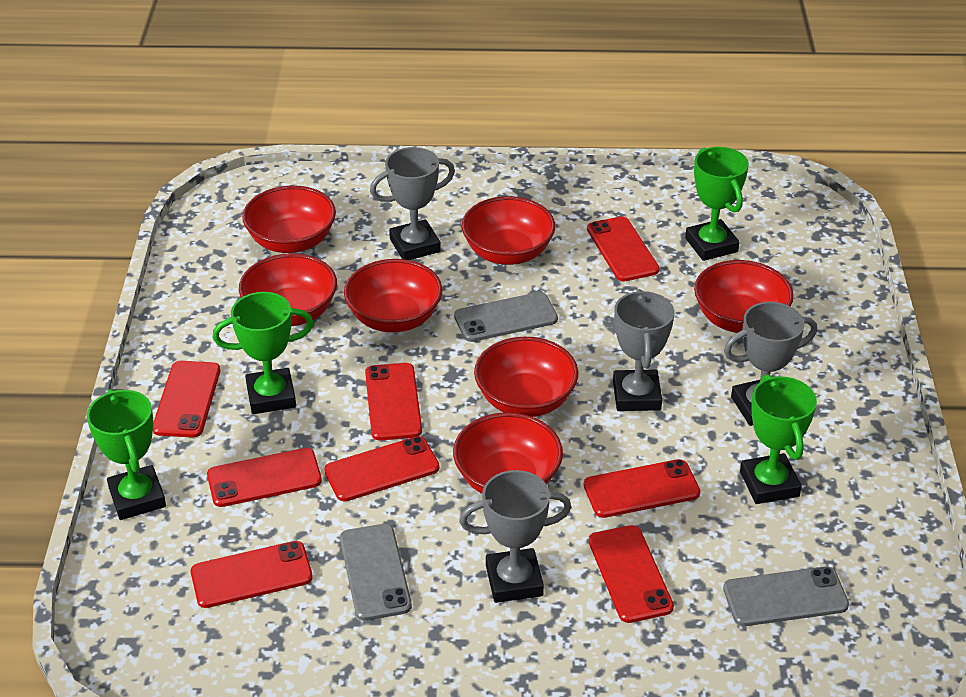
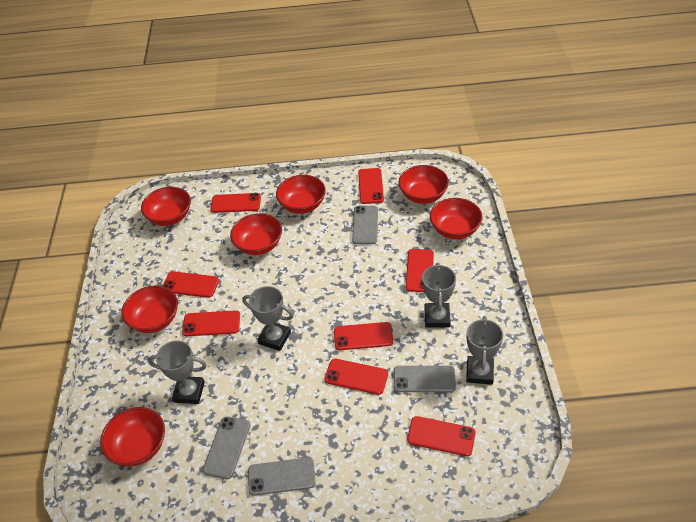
green trophy: 4 -> 0
grey phone: 3 -> 4

